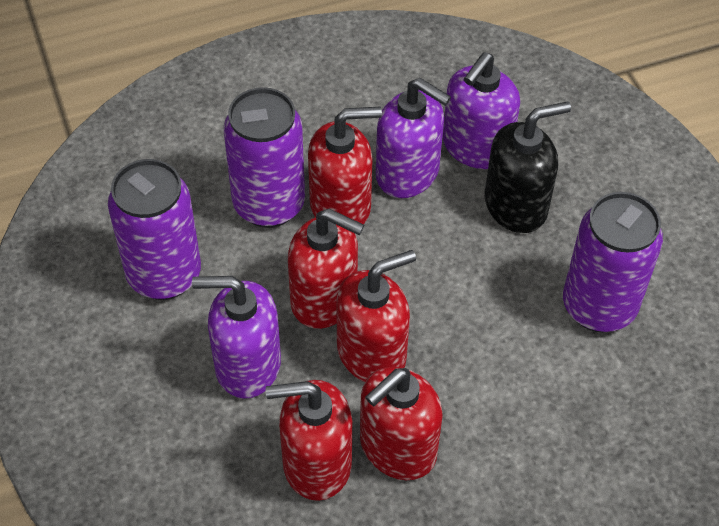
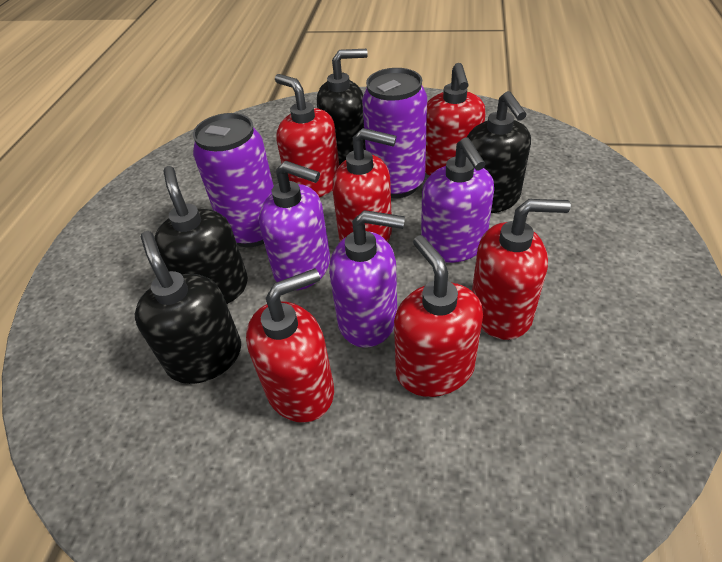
black soap dispenser: 1 -> 4
purple can: 3 -> 2
red soap dispenser: 5 -> 6

